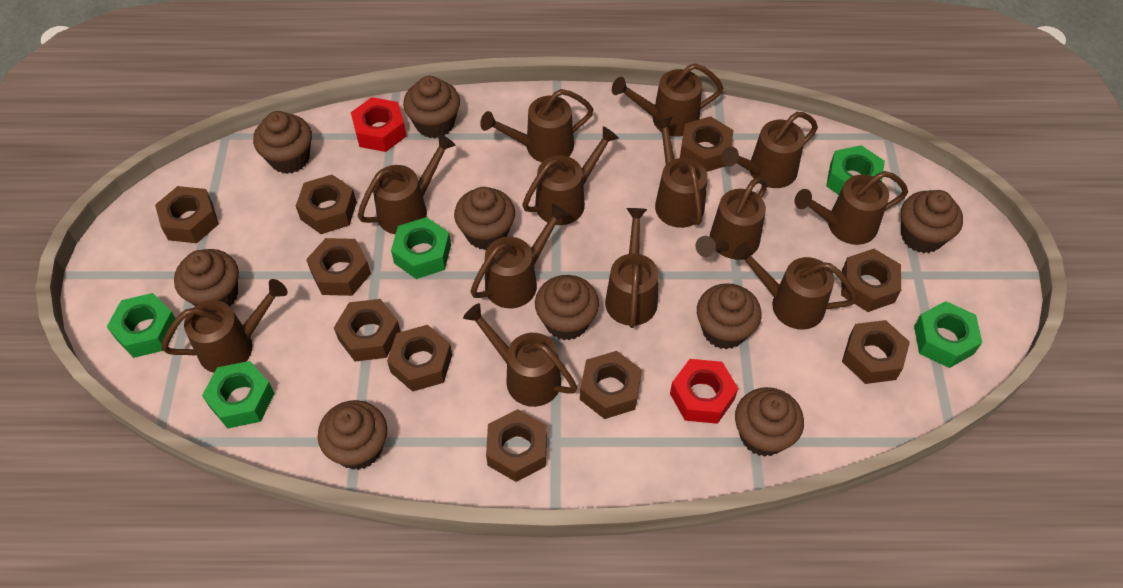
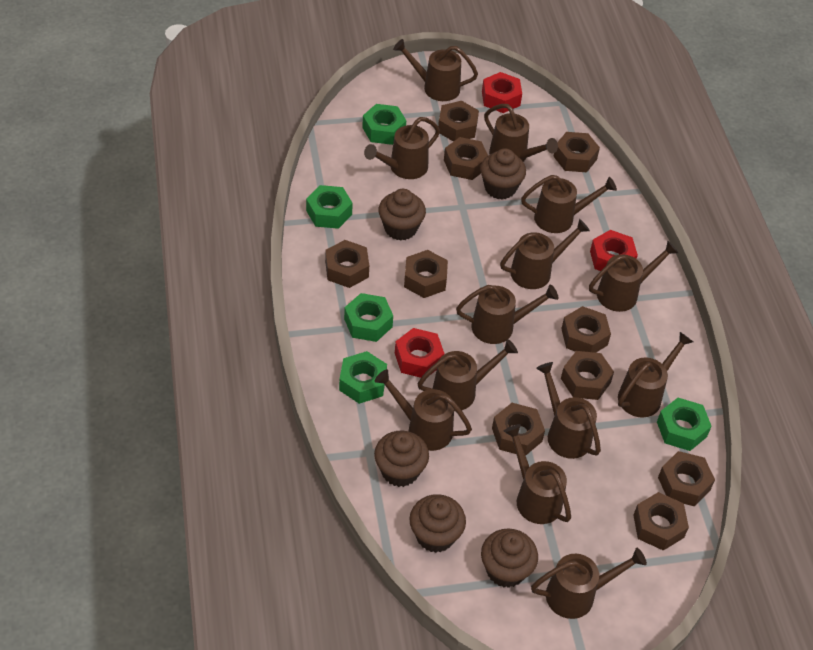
brown cupcake: 9 -> 5
red nut: 2 -> 3

